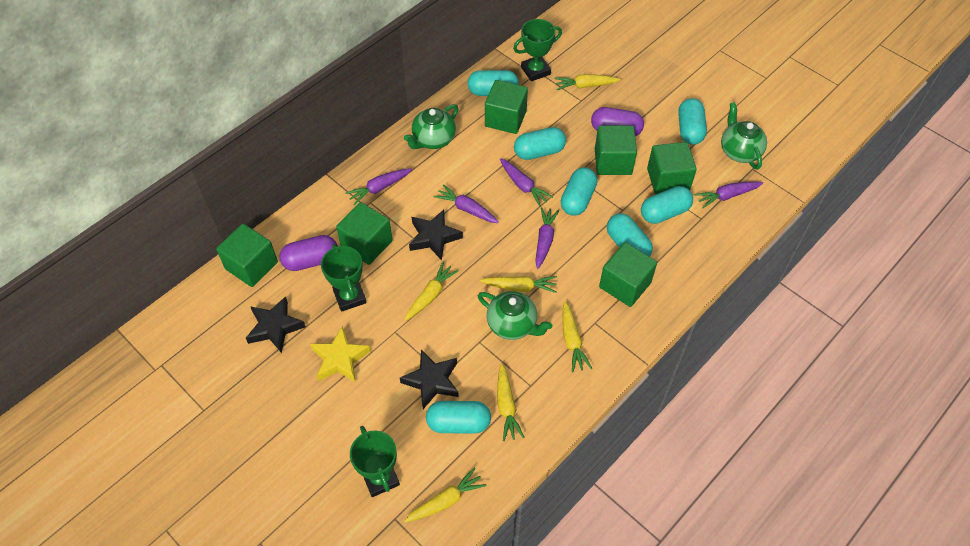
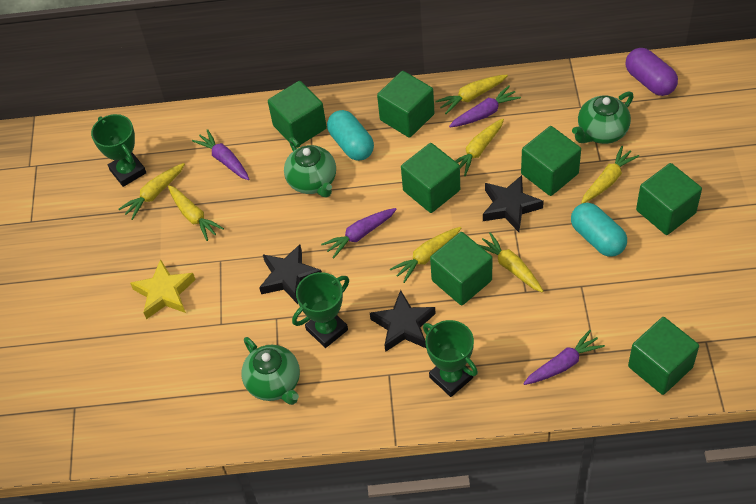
green cube: 6 -> 7
purple capsule: 2 -> 1
purple carrot: 5 -> 4
turquoise capsule: 7 -> 2
yellow carrot: 6 -> 7

